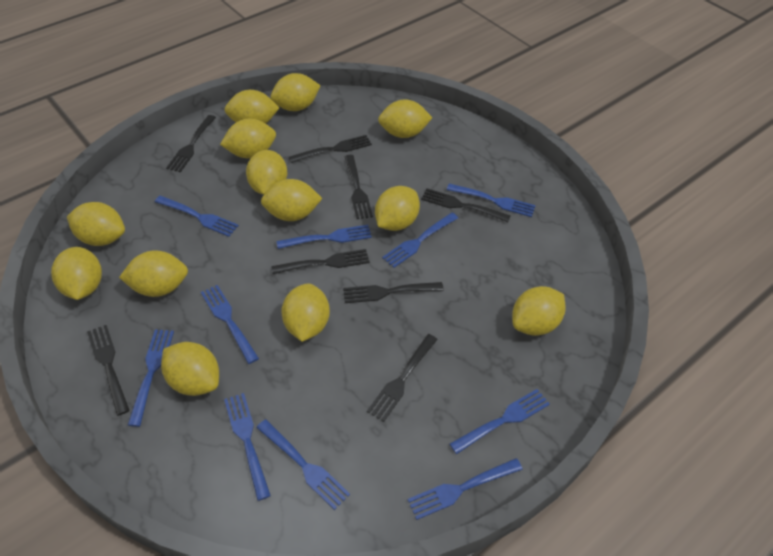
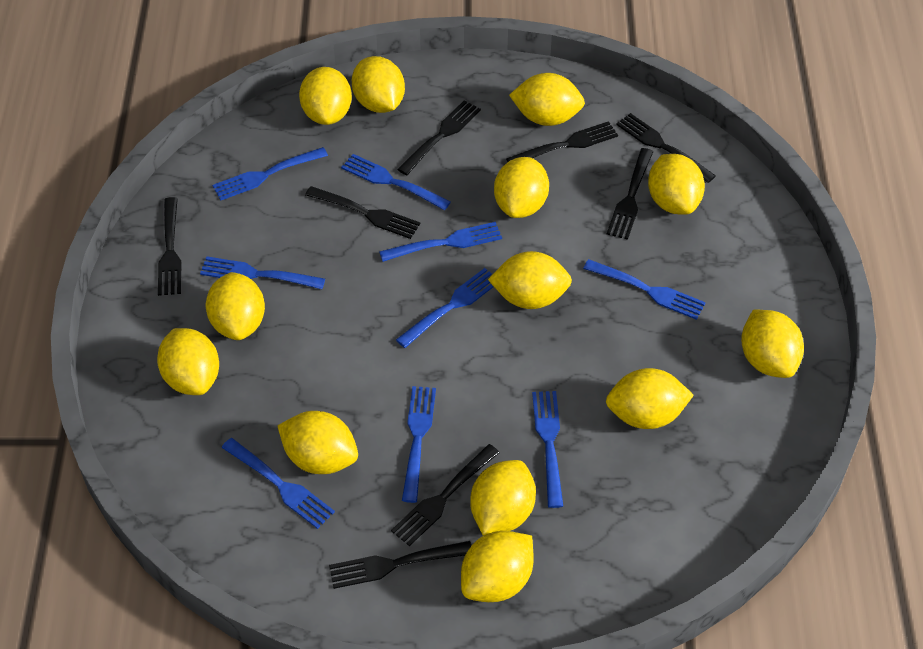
blue fork: 10 -> 9

